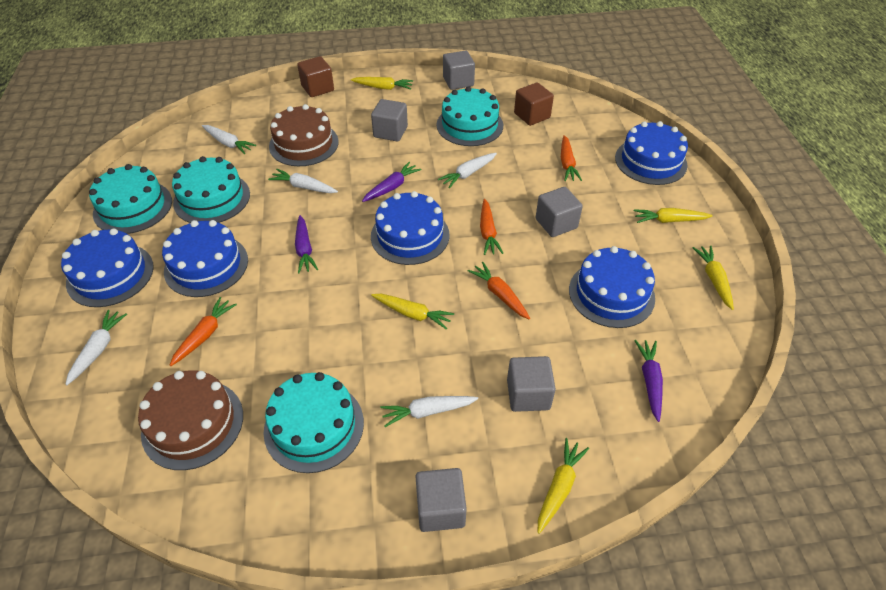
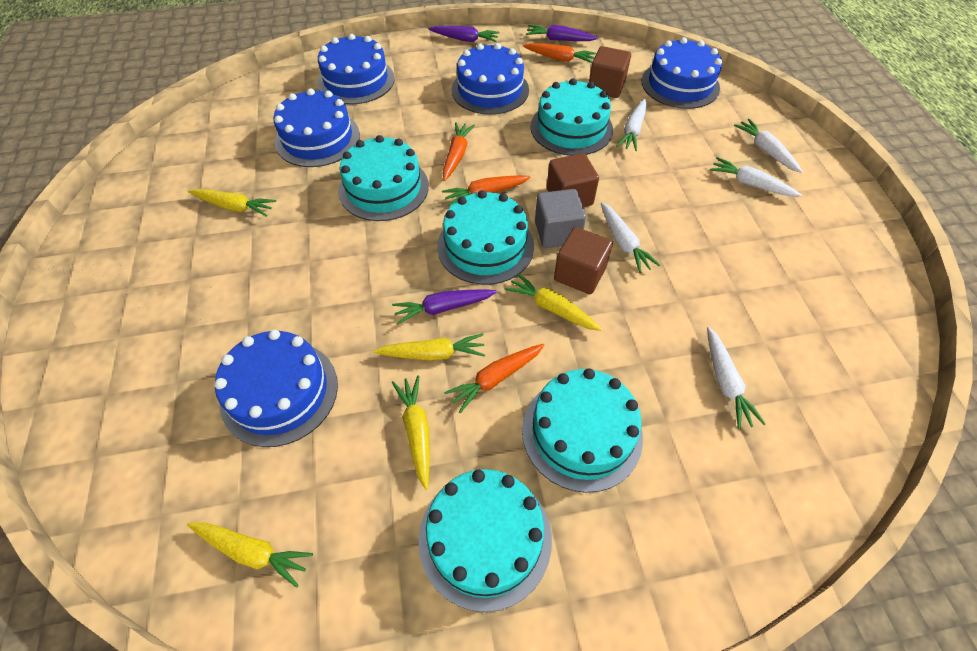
brown cake: 2 -> 0
brown cube: 2 -> 3
grey cube: 5 -> 1
turquoise cake: 4 -> 5

